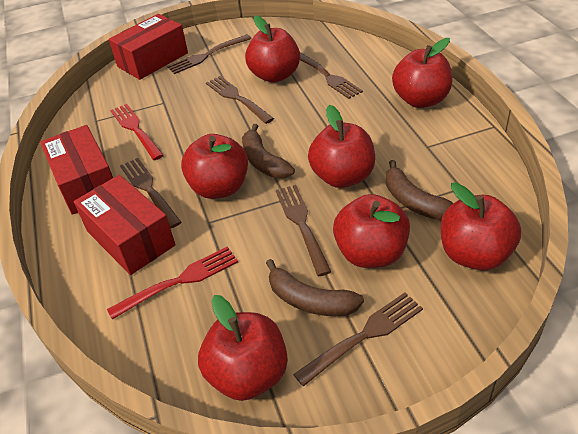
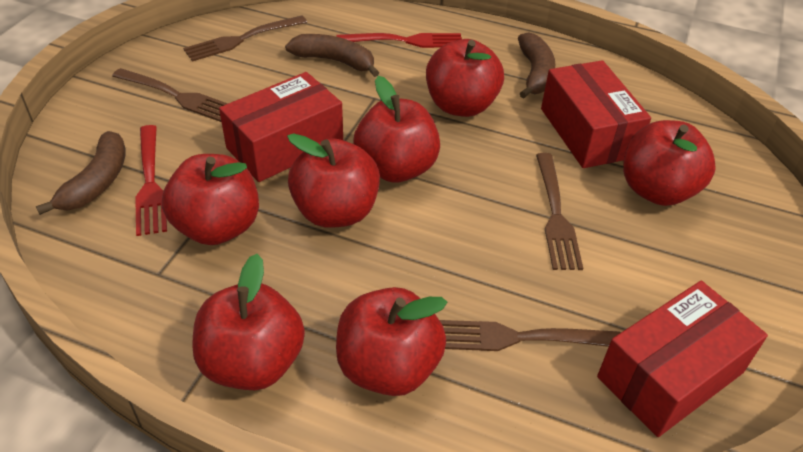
brown fork: 6 -> 4

